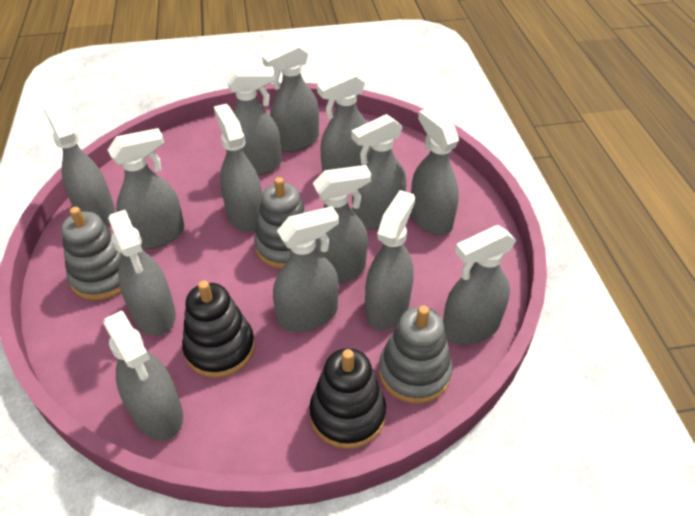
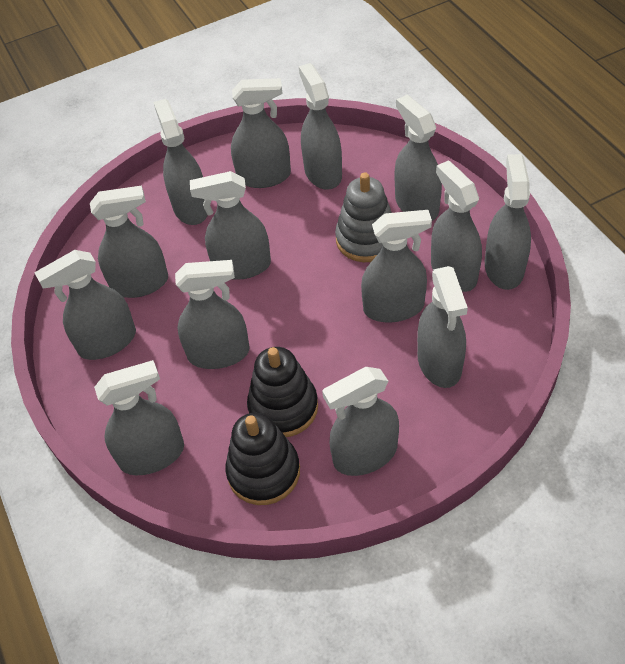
grey stacking toy: 3 -> 1

